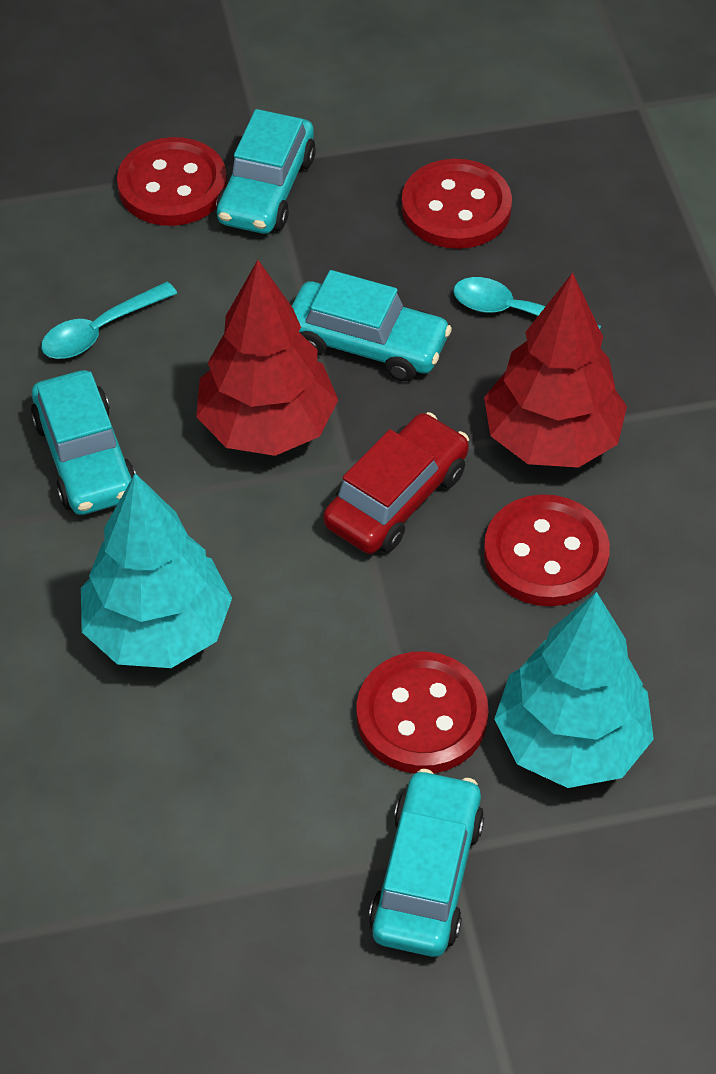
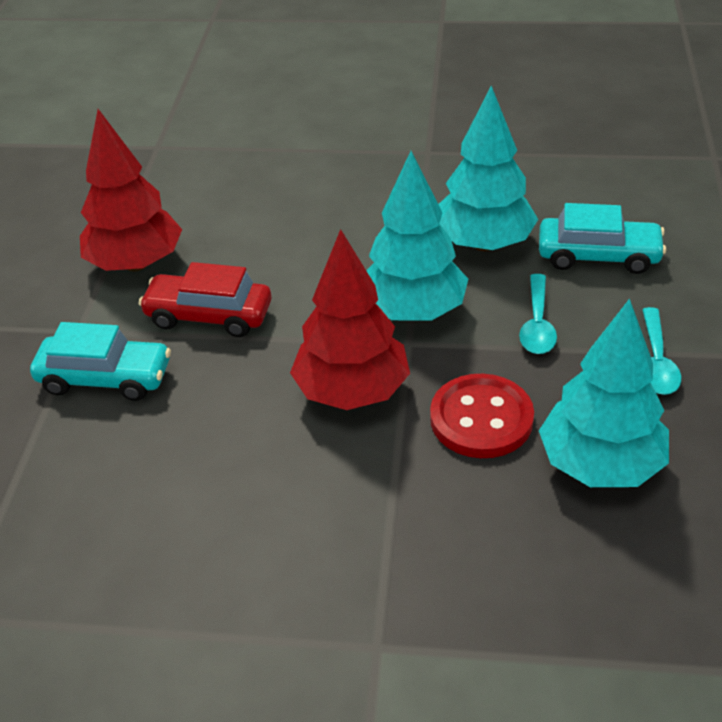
red button: 4 -> 1
turquoise car: 4 -> 2
turquoise tree: 2 -> 3

